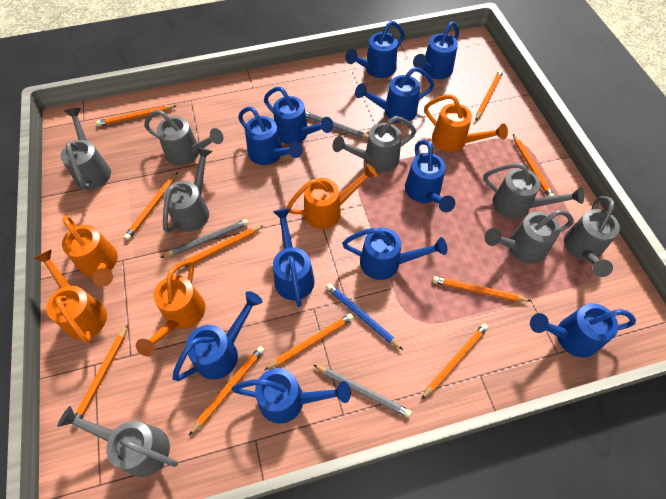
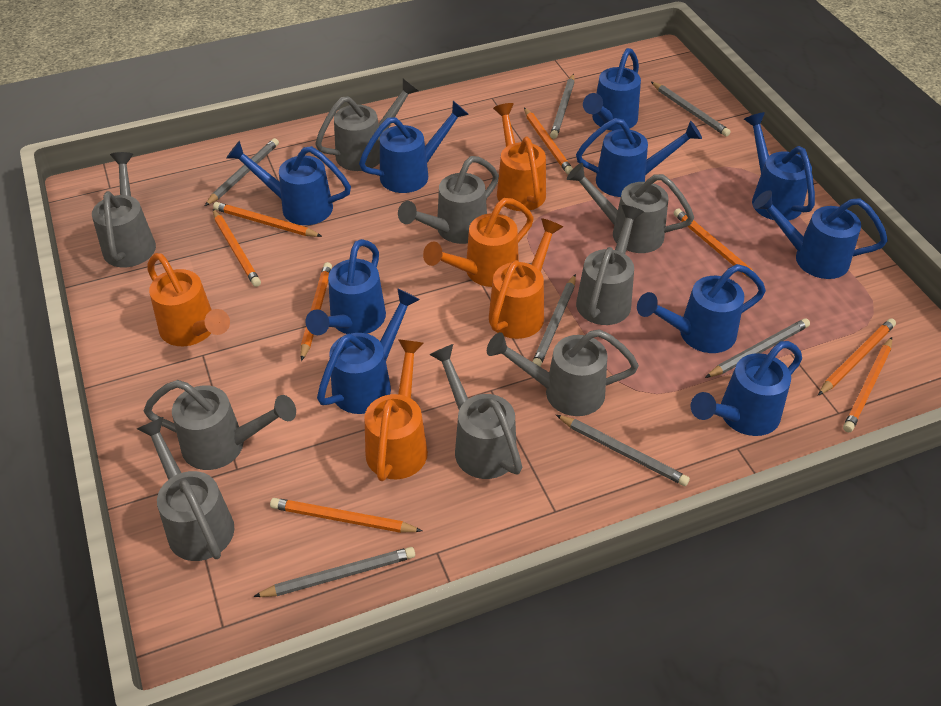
blue pencil: 1 -> 0
blue watering can: 11 -> 10
grey pencil: 3 -> 7
grey watering can: 8 -> 9
orange pencil: 10 -> 8

